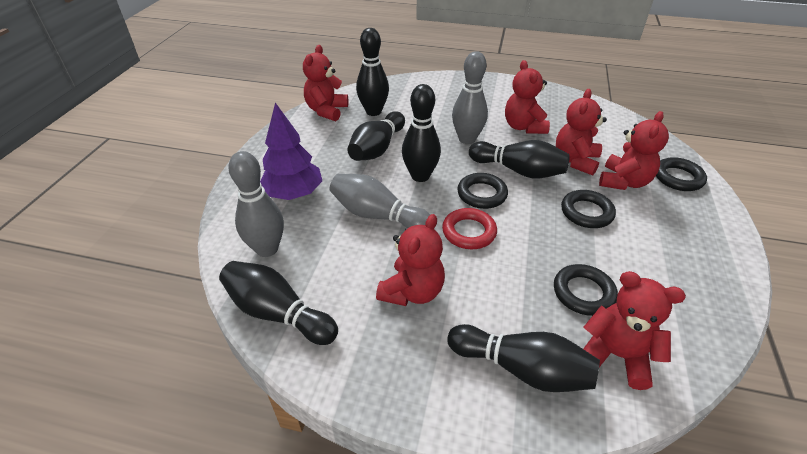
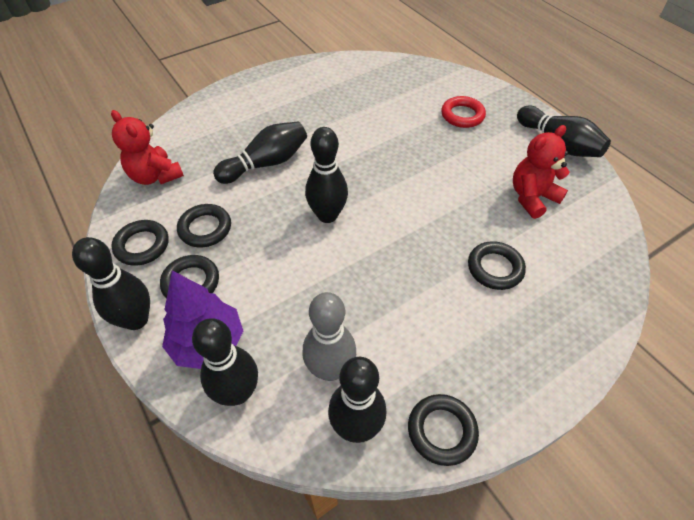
black ring: 4 -> 5
grey bowling pin: 3 -> 1
red teddy bear: 6 -> 2

